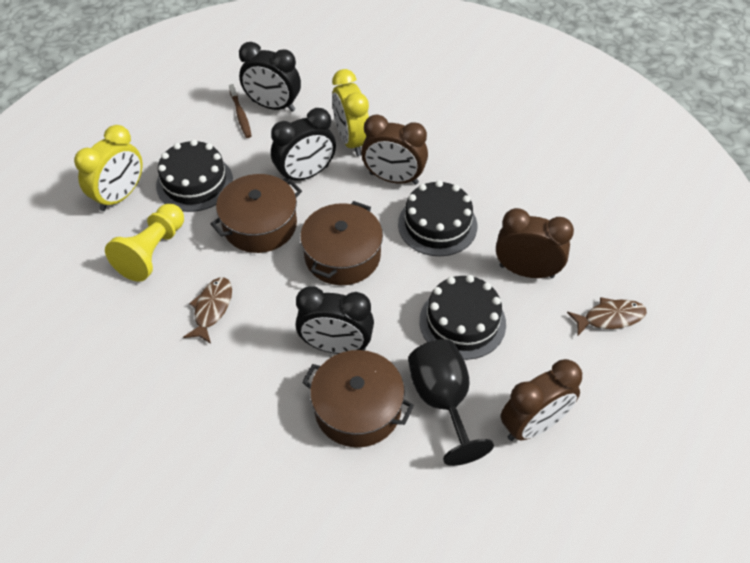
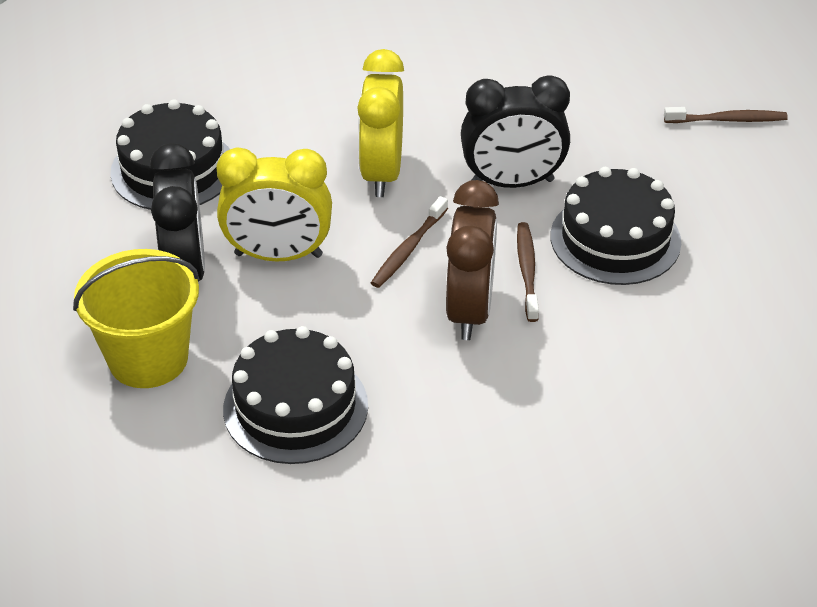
black clock: 3 -> 2
black goblet: 1 -> 0
brown clock: 3 -> 1
brown fish: 2 -> 0
brown pot: 3 -> 0
brown toothbrush: 1 -> 3
yellow bucket: 0 -> 1
yellow pawn: 1 -> 0

